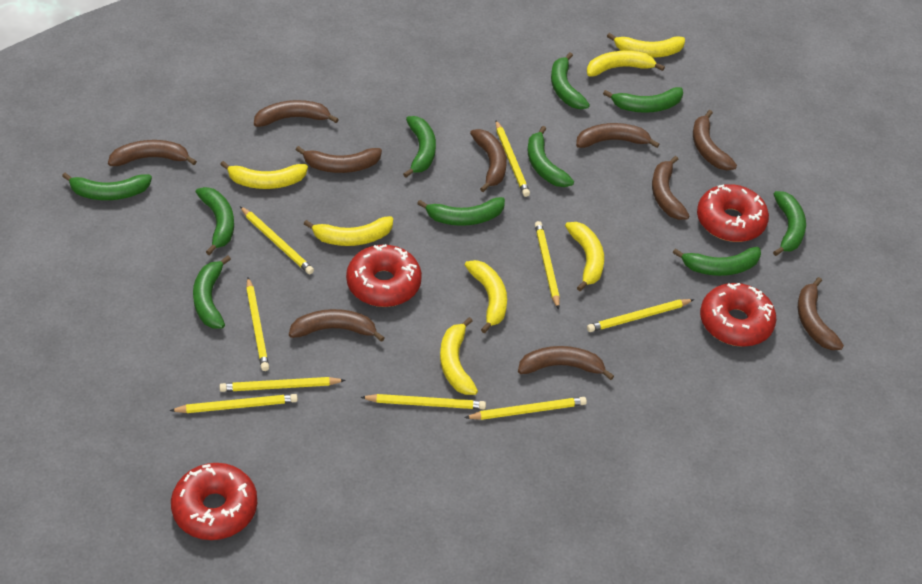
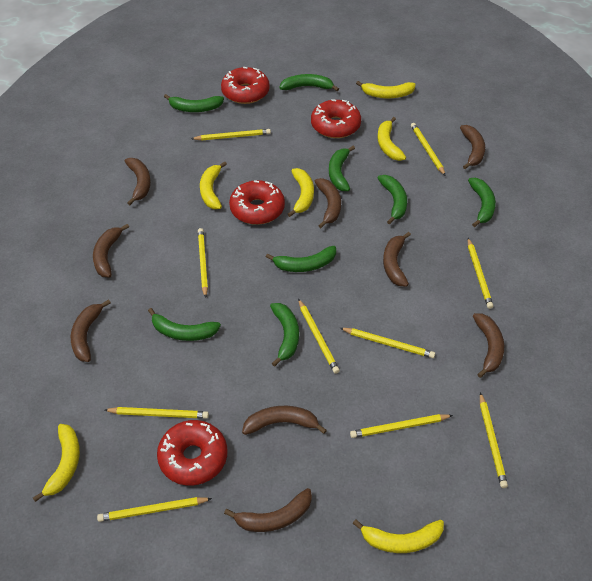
brown banana: 10 -> 9
green banana: 10 -> 8
yellow banana: 7 -> 6
yellow pencil: 9 -> 10

